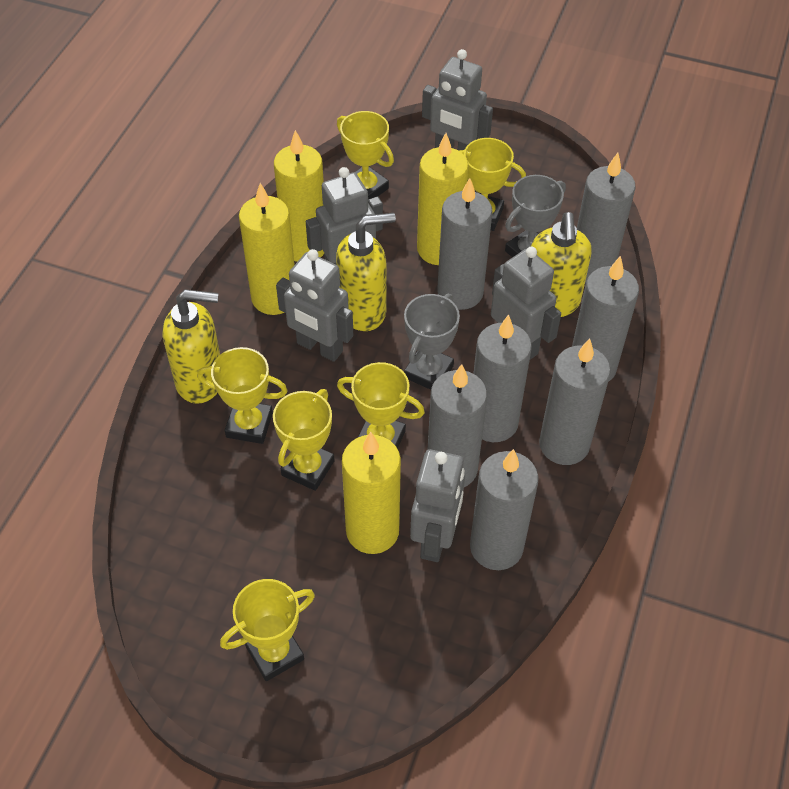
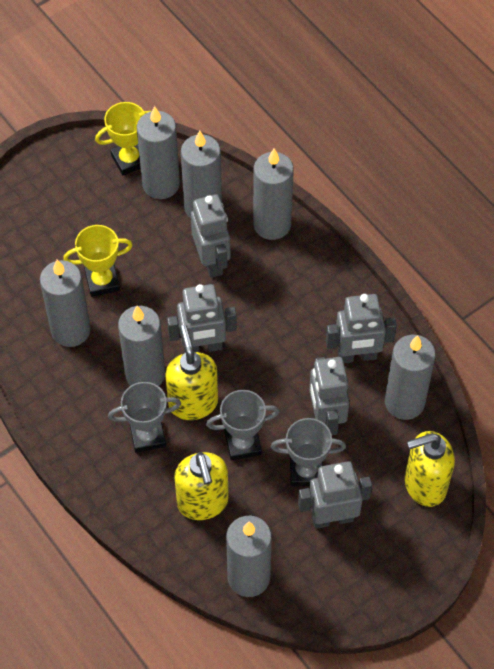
grey trophy: 2 -> 3
yellow candle: 4 -> 0
yellow trophy: 6 -> 2

